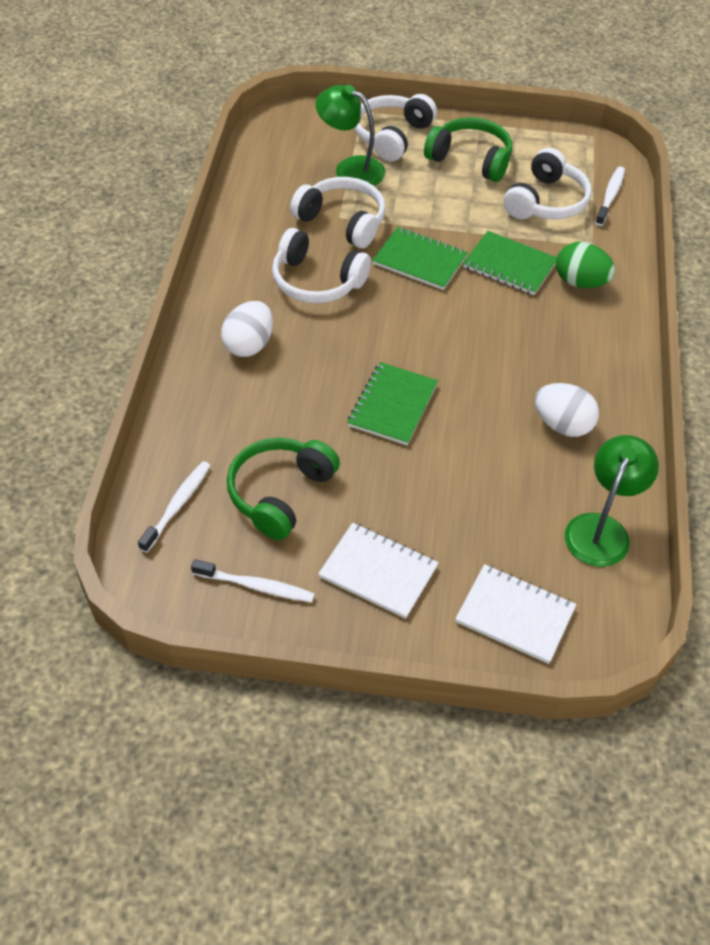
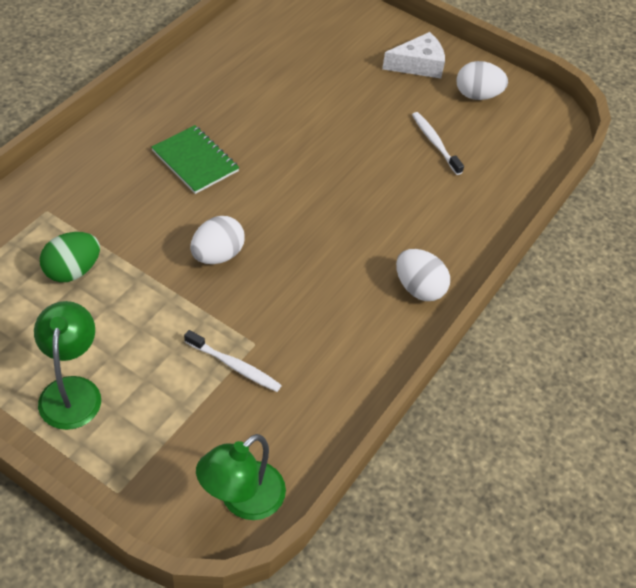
green headphones: 2 -> 0
green notebook: 3 -> 1
white cheese: 0 -> 1
white egg: 2 -> 3
white headphones: 4 -> 0
white notebook: 2 -> 0
white toothbrush: 3 -> 2

